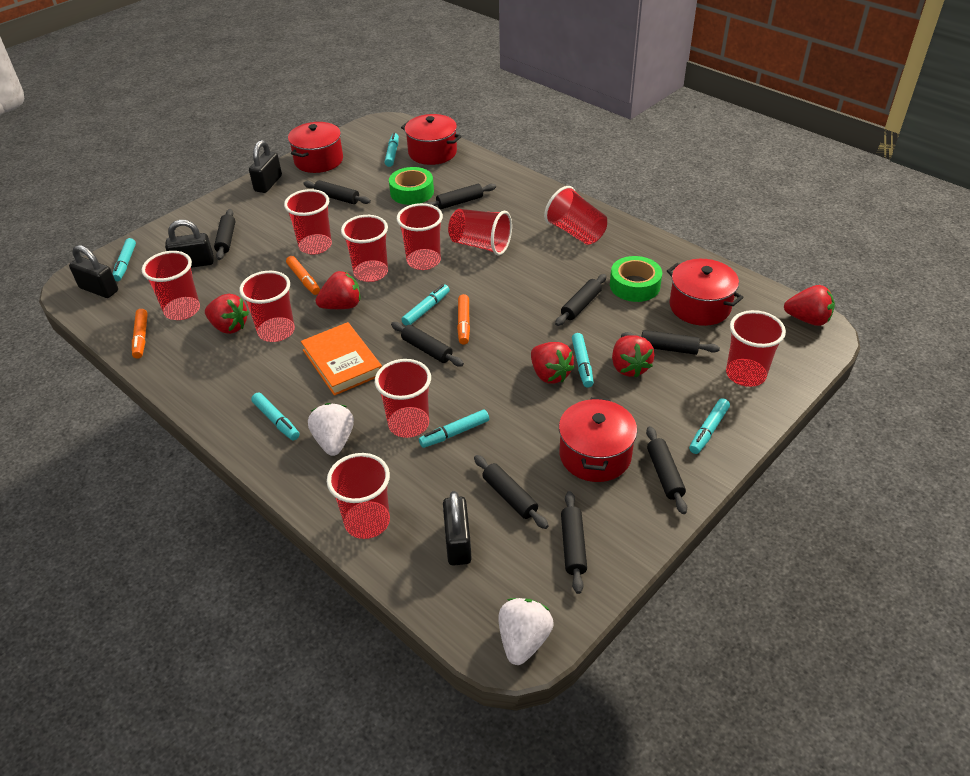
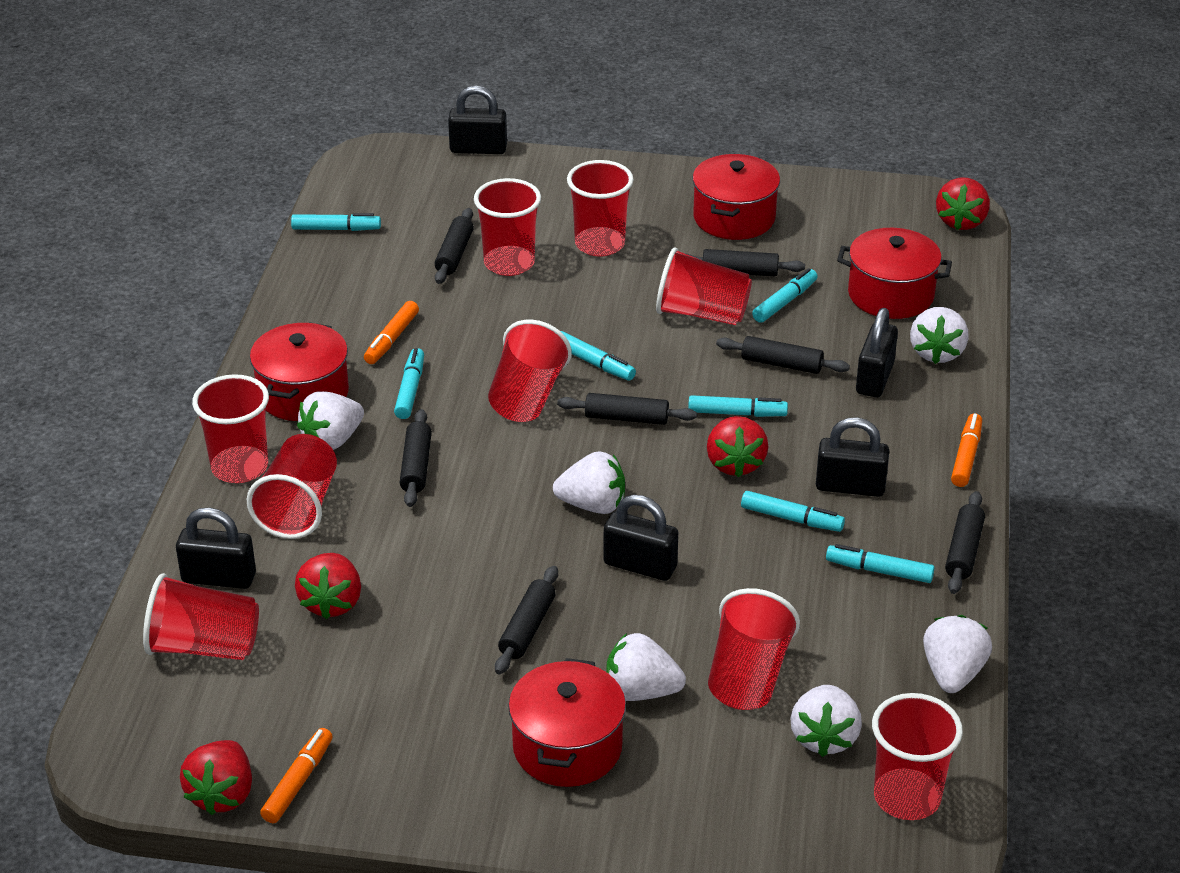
black padlock: 4 -> 5
black rolling pin: 9 -> 7
green tape: 2 -> 0
orange book: 1 -> 0
red cup: 10 -> 9
red strawberry: 5 -> 4
white strawberry: 2 -> 6

